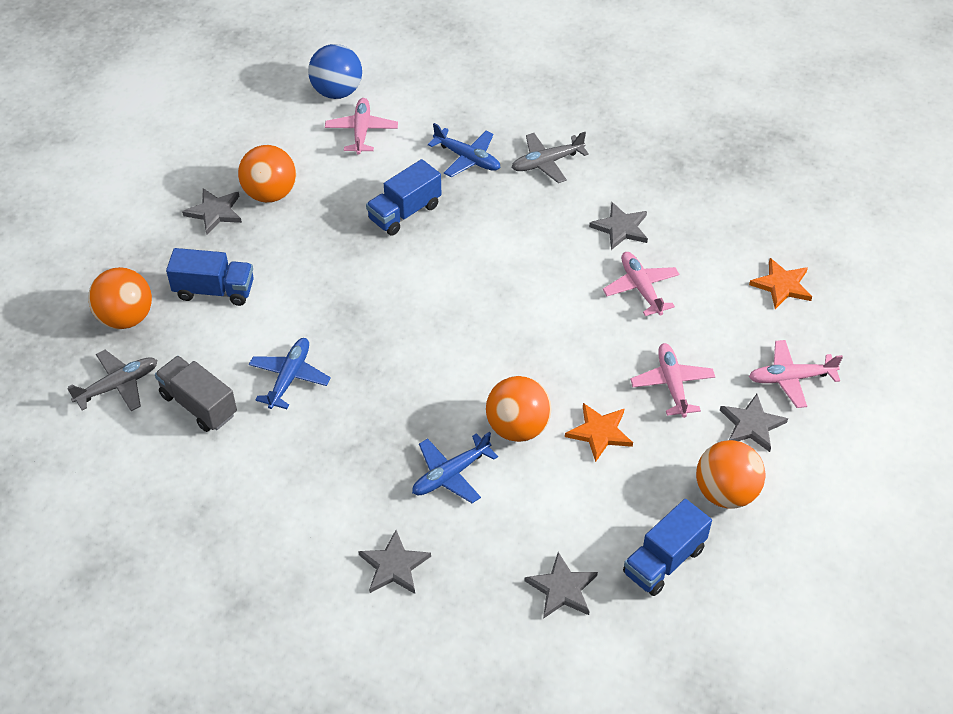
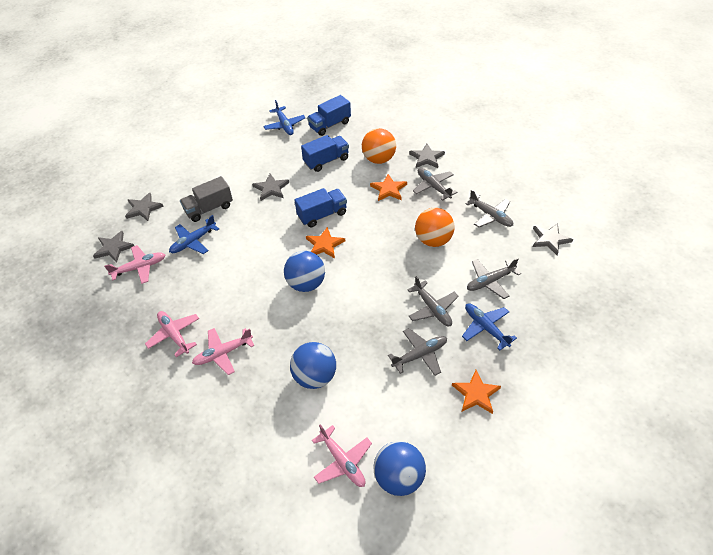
blue ball: 1 -> 3
grey plane: 2 -> 5
orange ball: 4 -> 2
orange star: 2 -> 3

